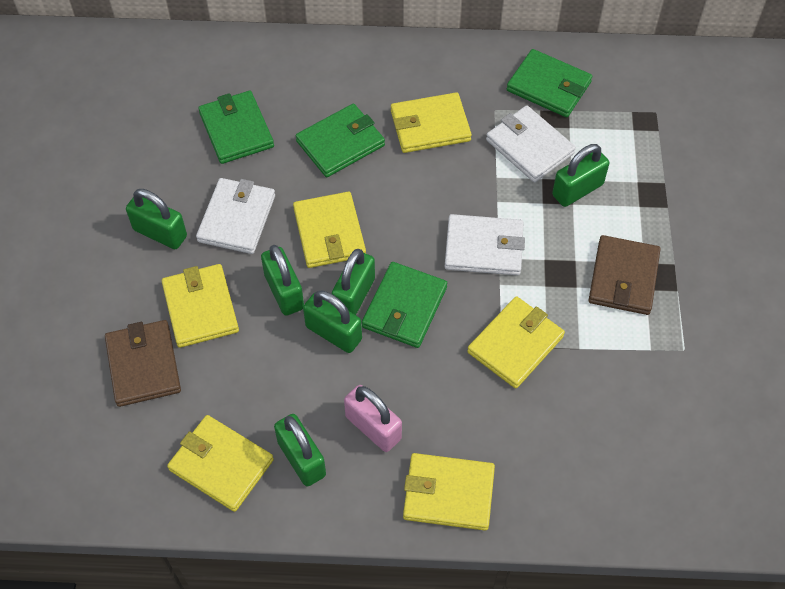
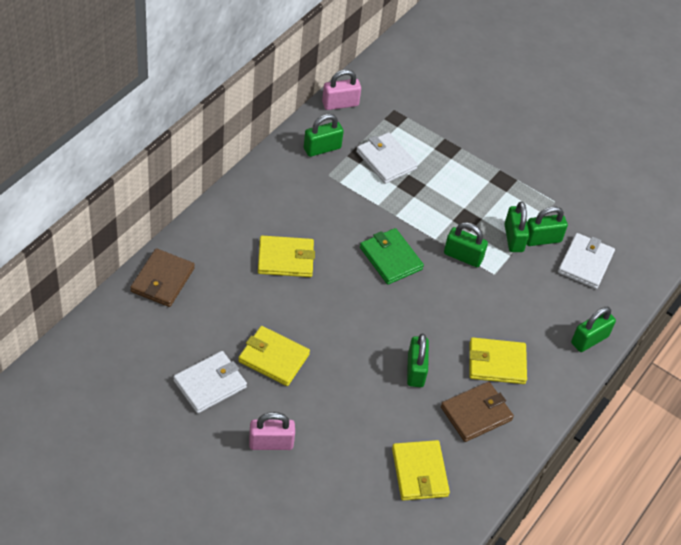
green wallet: 4 -> 1
pink padlock: 1 -> 2
yellow wallet: 6 -> 4

